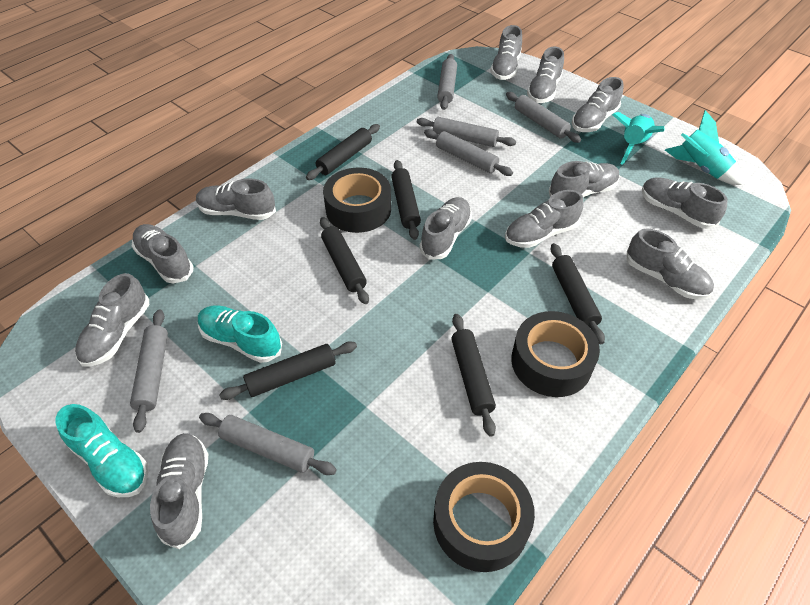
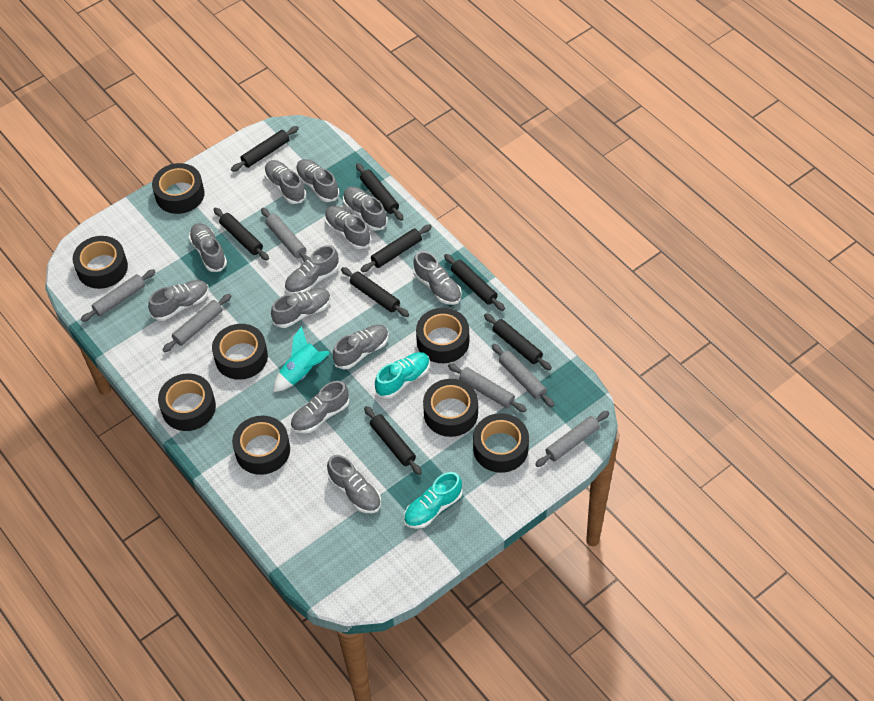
black rolling pin: 6 -> 8
black tape: 3 -> 8
turquoise rocket: 2 -> 1

